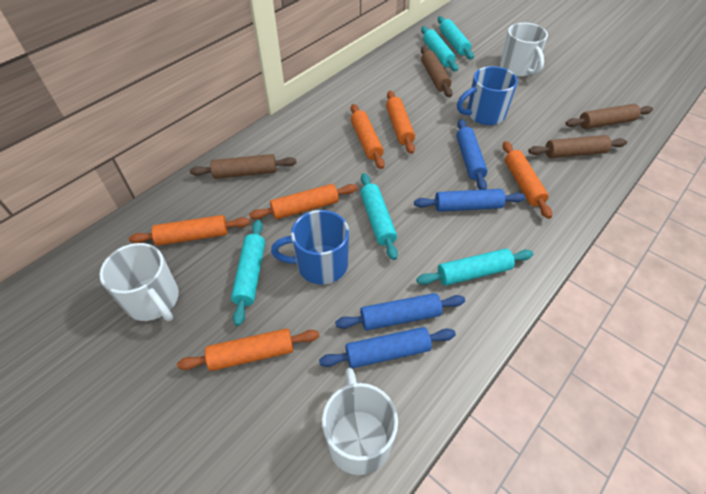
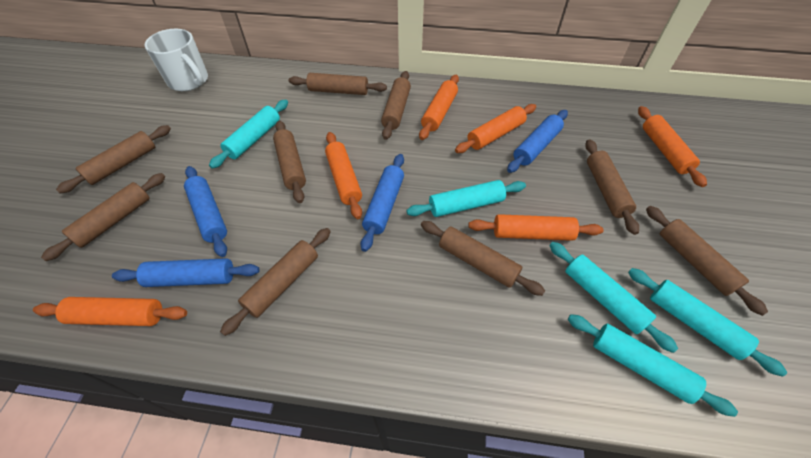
blue mug: 2 -> 0
brown rolling pin: 4 -> 9
white mug: 3 -> 1

